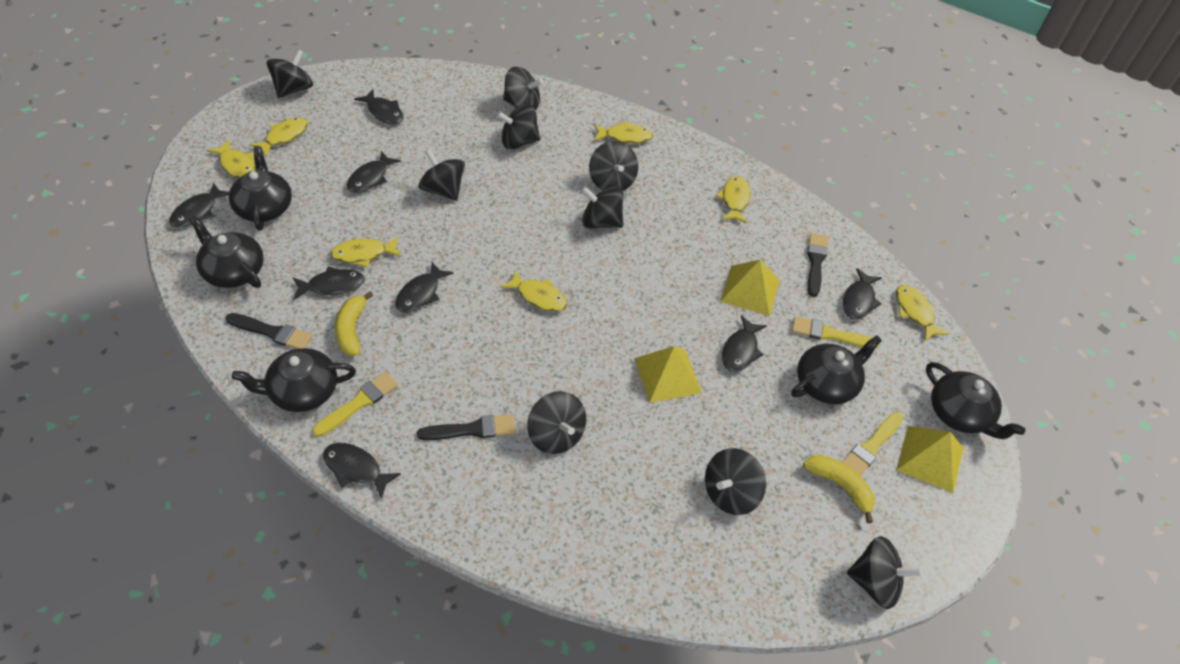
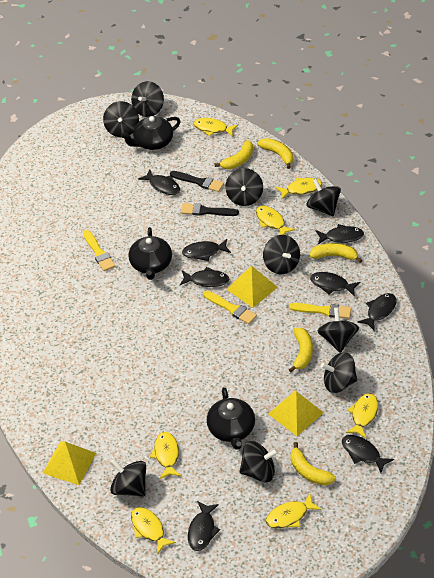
black brush: 3 -> 2
black teapot: 5 -> 3
yellow banana: 2 -> 5

